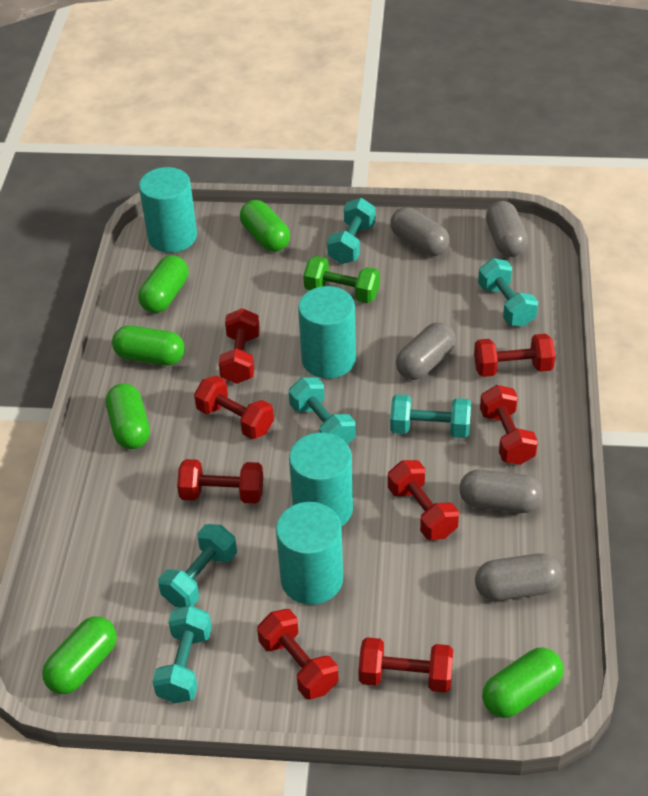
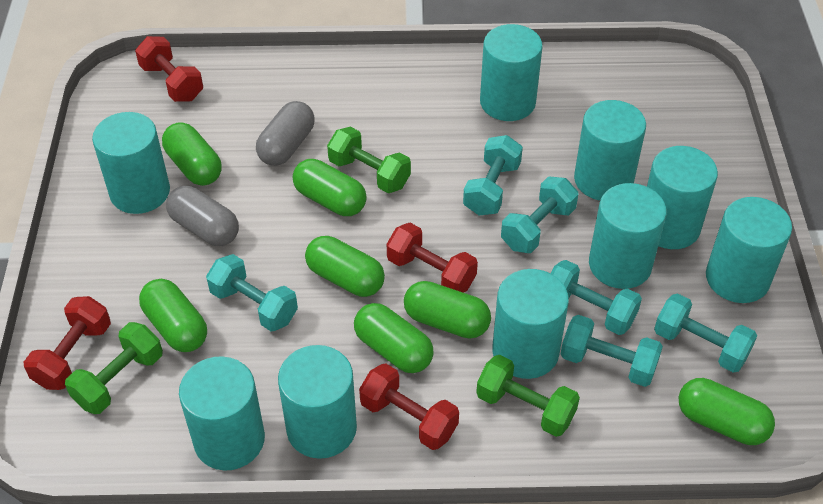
green capsule: 6 -> 7
green dumbbell: 1 -> 3
grey capsule: 5 -> 2
red dumbbell: 8 -> 4
turquoise cylinder: 4 -> 9

